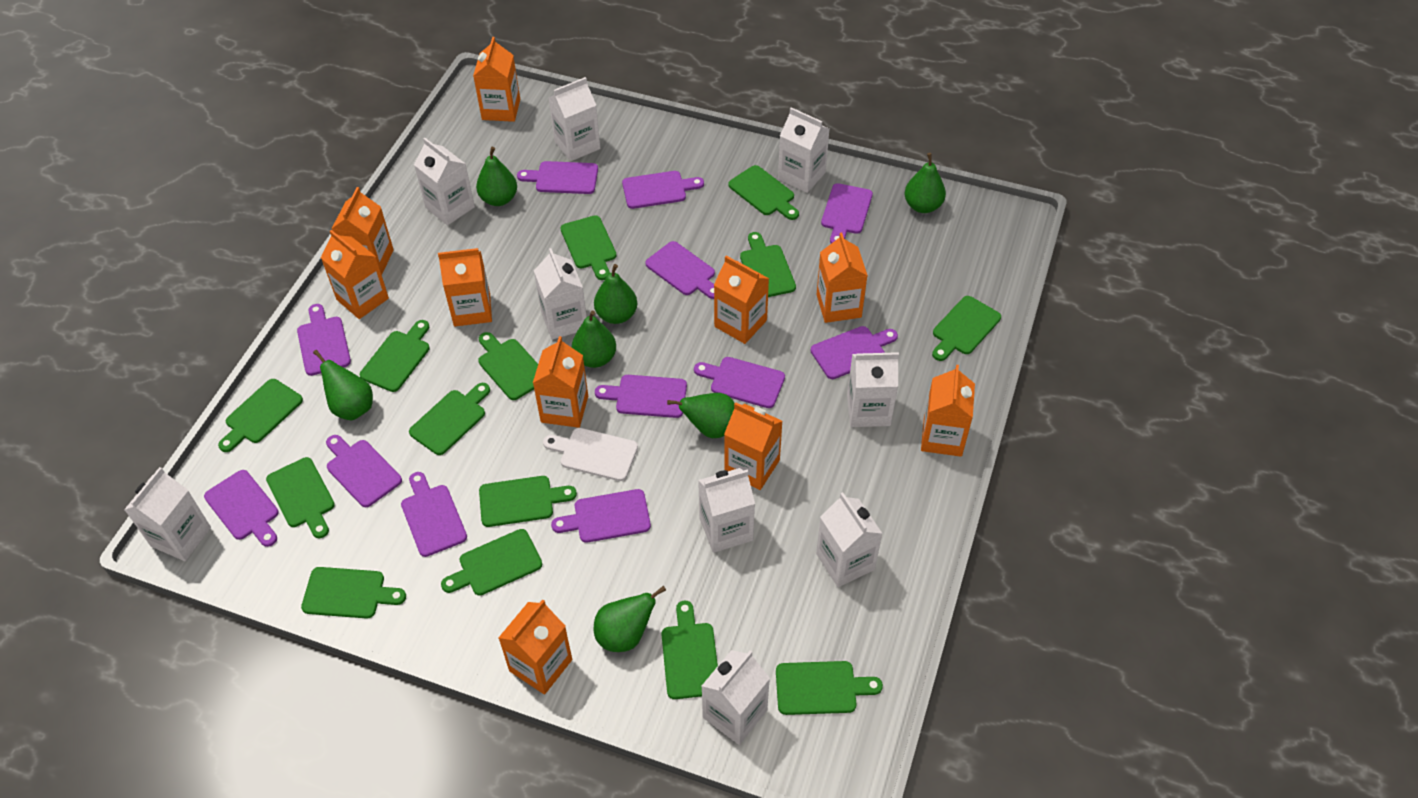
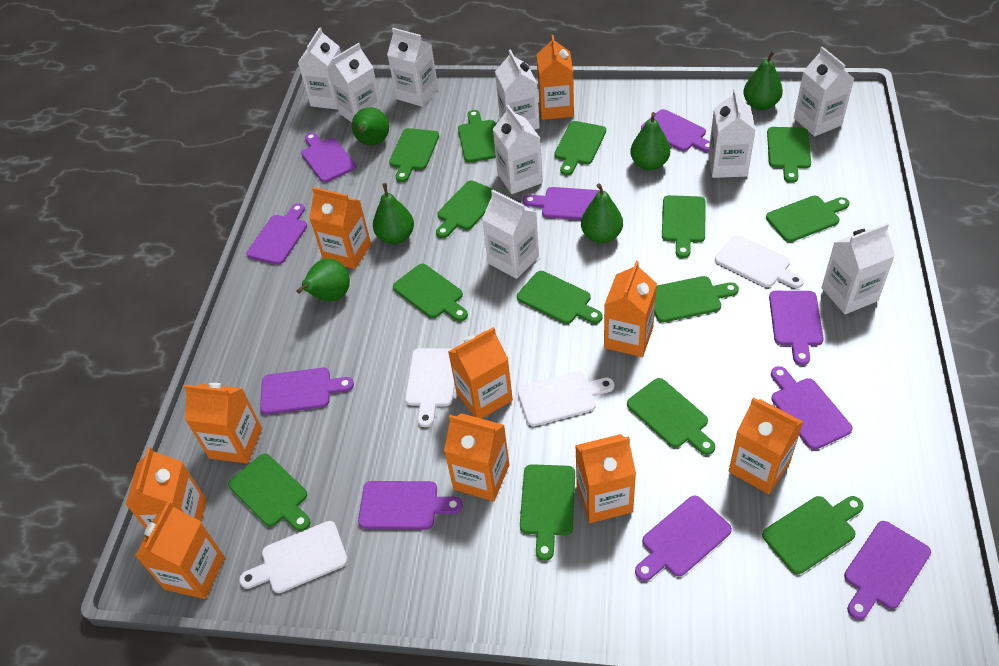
green pear: 7 -> 6
purple cutting board: 12 -> 10
white cutting board: 1 -> 4

